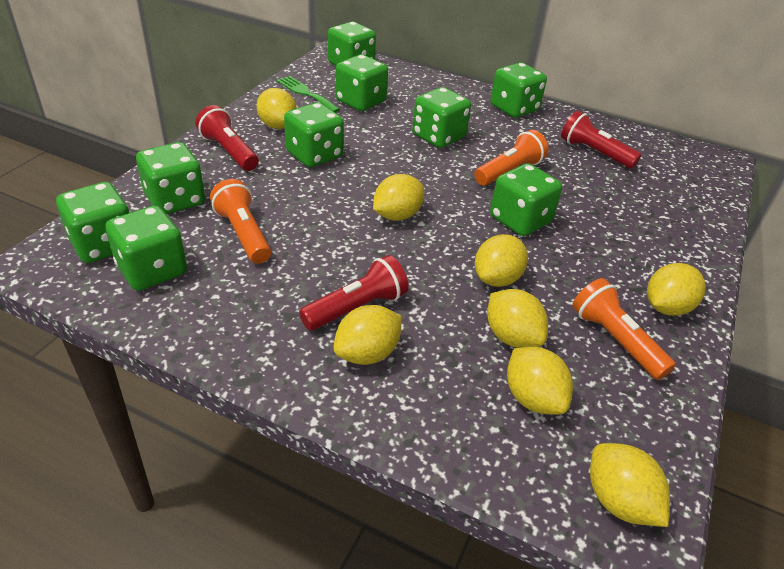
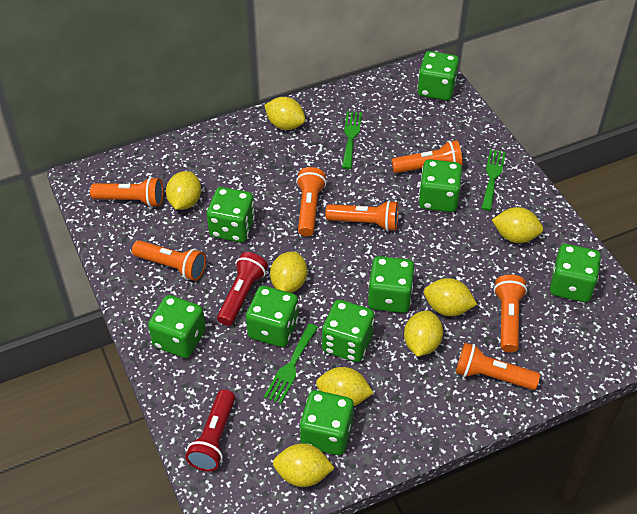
green fork: 1 -> 3
orange flashlight: 3 -> 7
red flashlight: 3 -> 2

